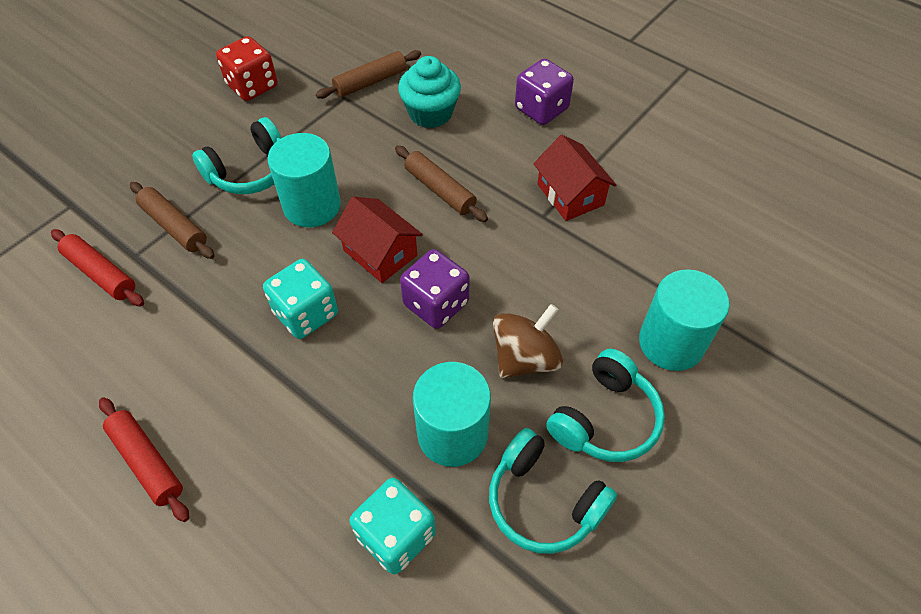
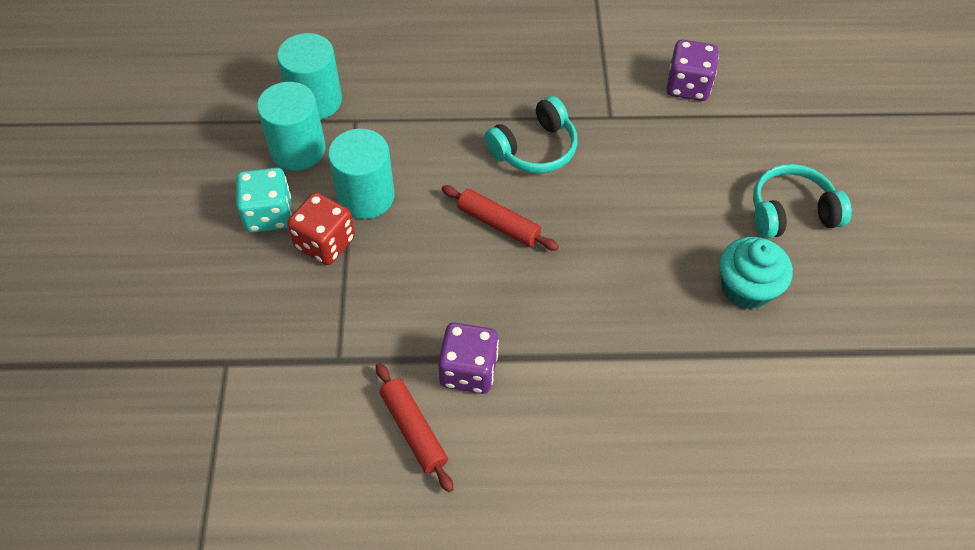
brown rolling pin: 3 -> 0
brown spinning top: 1 -> 0
red house: 2 -> 0
turquoise dice: 2 -> 1
turquoise headphones: 3 -> 2

